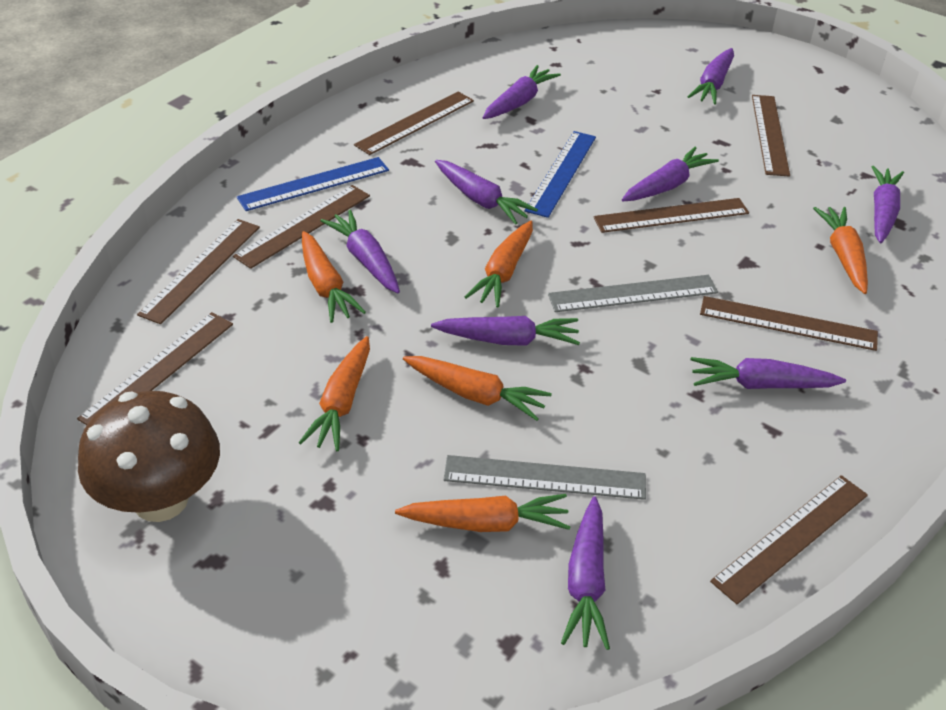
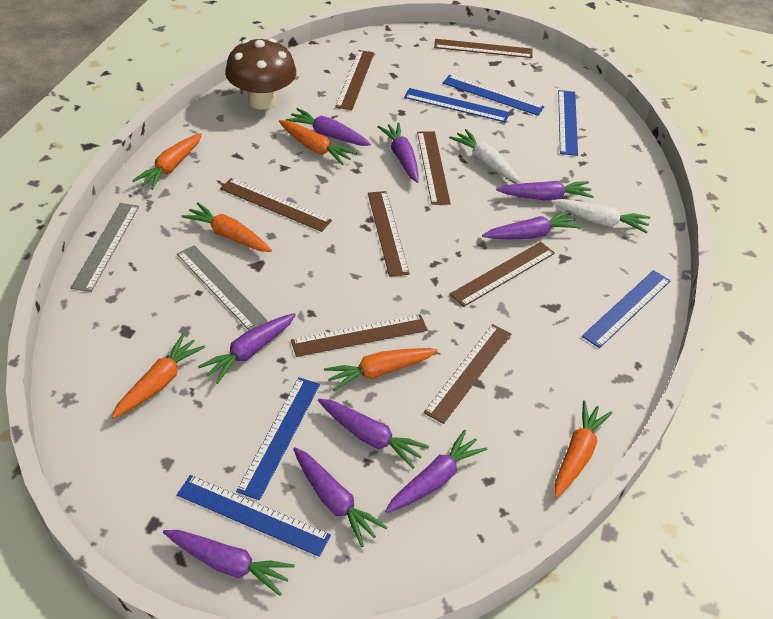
blue ruler: 2 -> 6
white carrot: 0 -> 2

